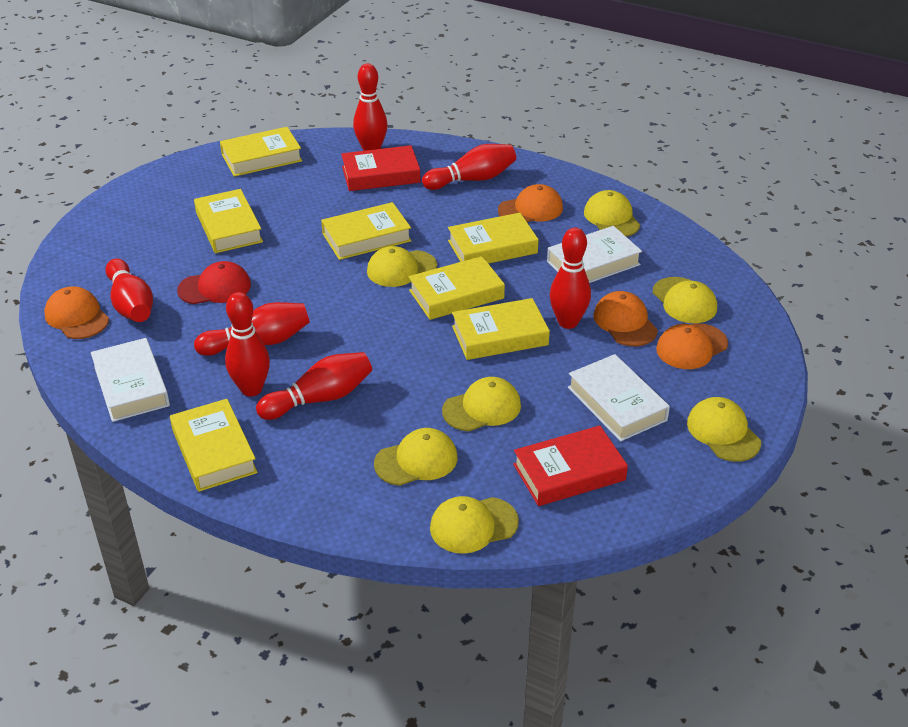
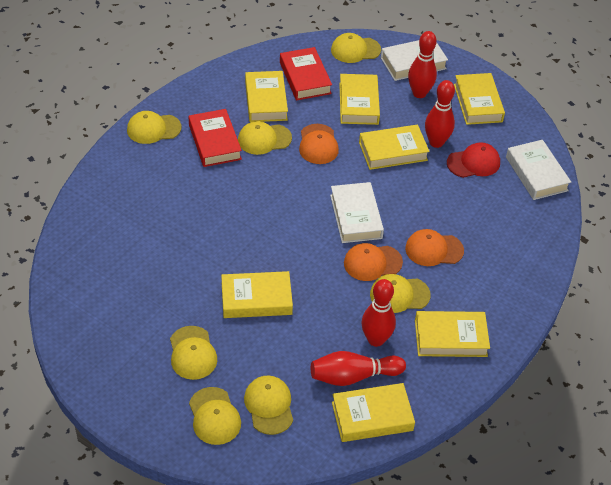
orange cap: 4 -> 3
red bowling pin: 7 -> 4

